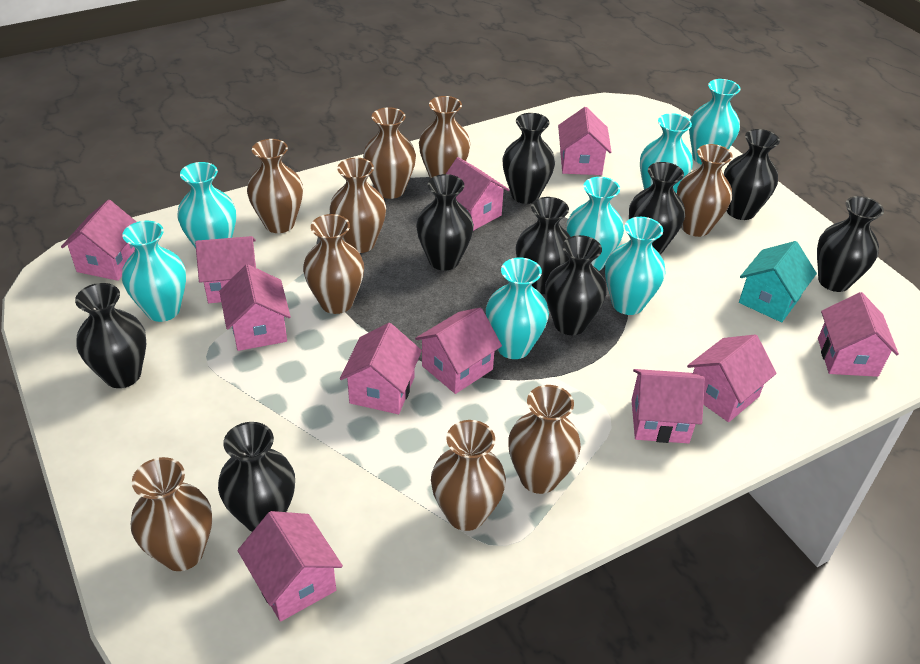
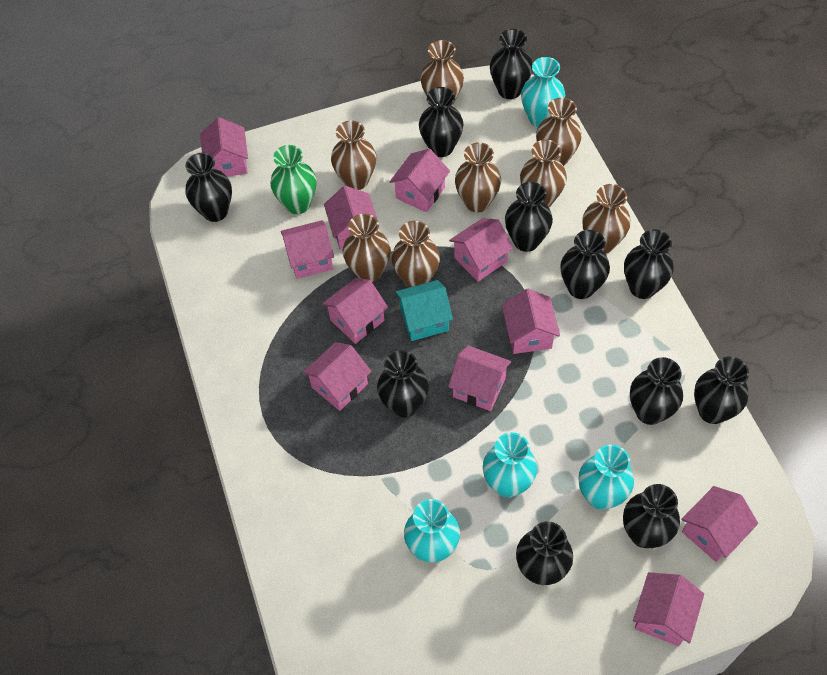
black vase: 9 -> 11
brown vase: 9 -> 8
green vase: 0 -> 1
turquoise vase: 7 -> 4

